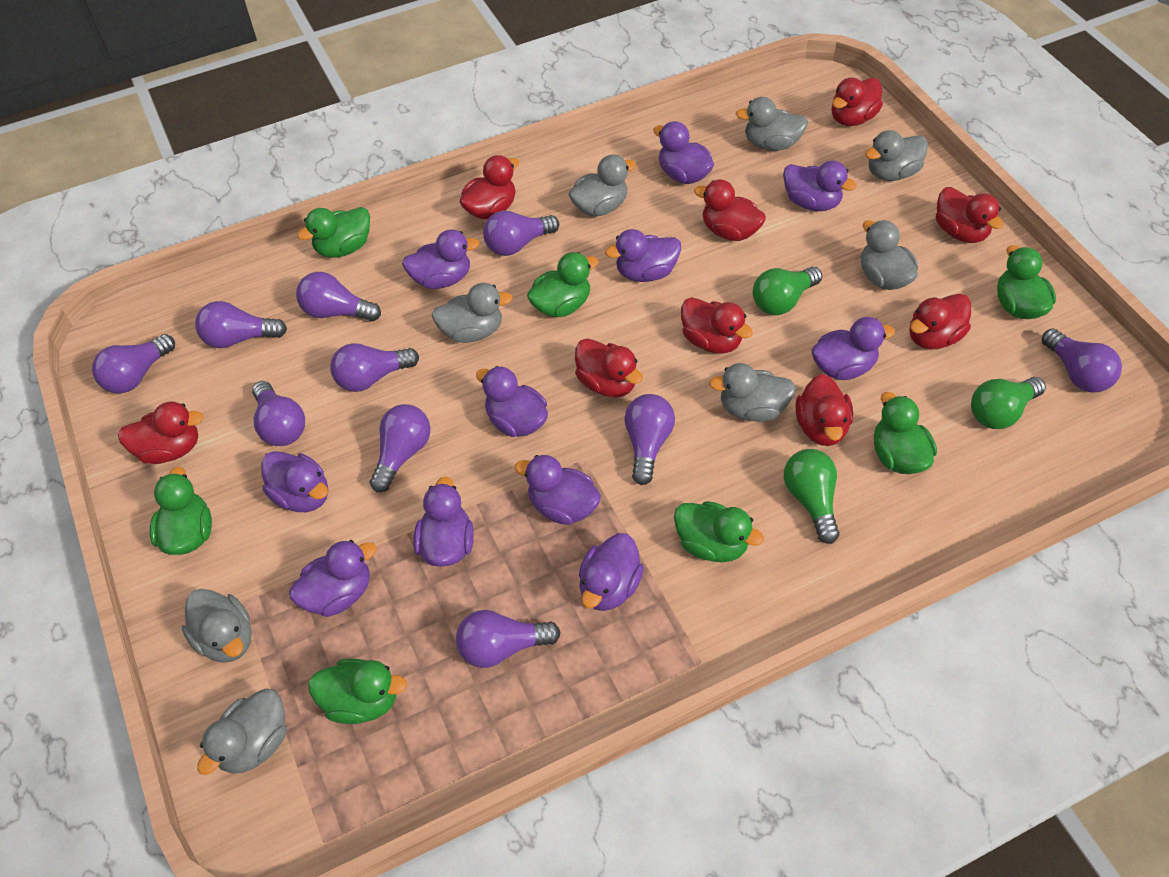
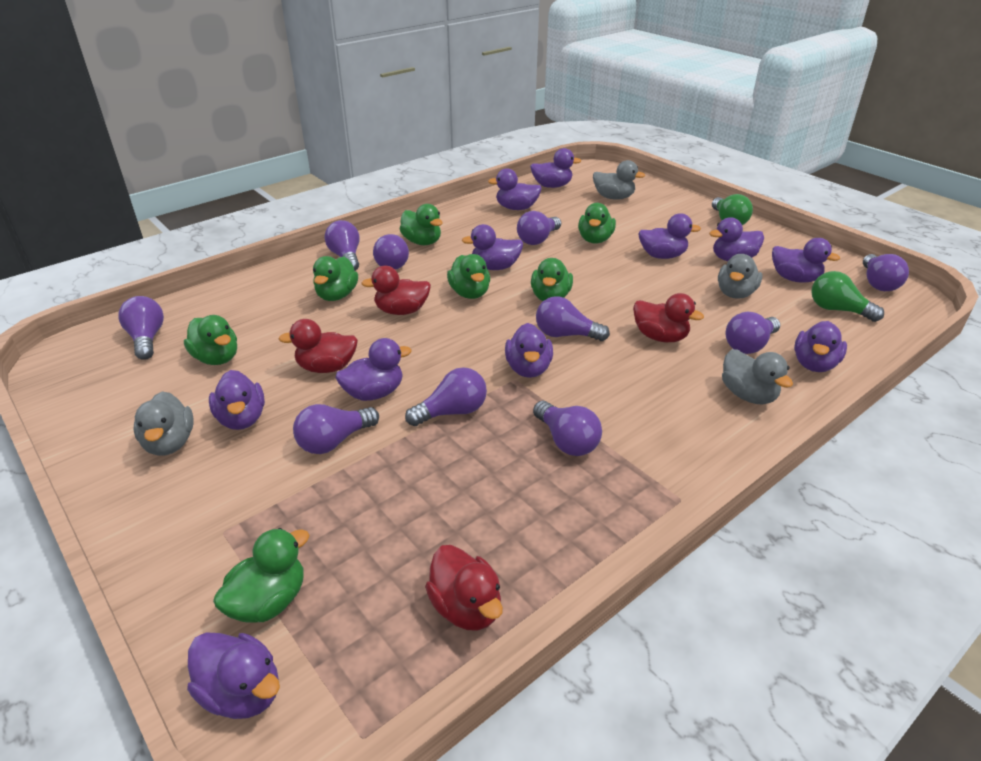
green light bulb: 3 -> 2
grey duck: 8 -> 4
red duck: 9 -> 4

